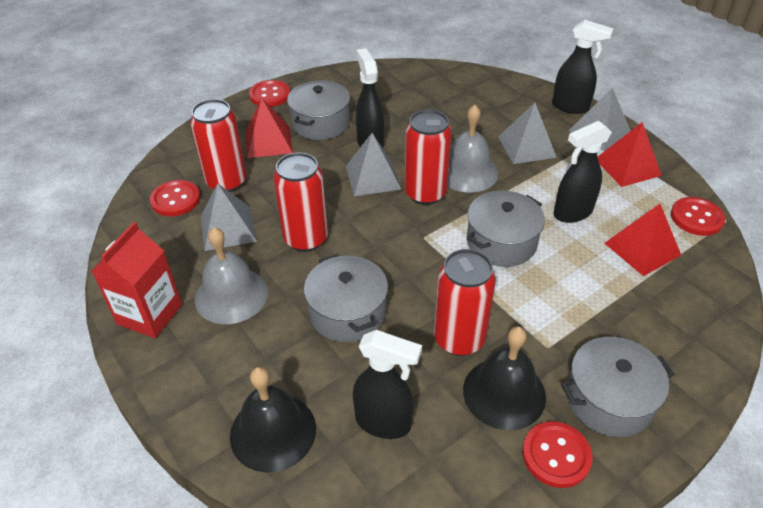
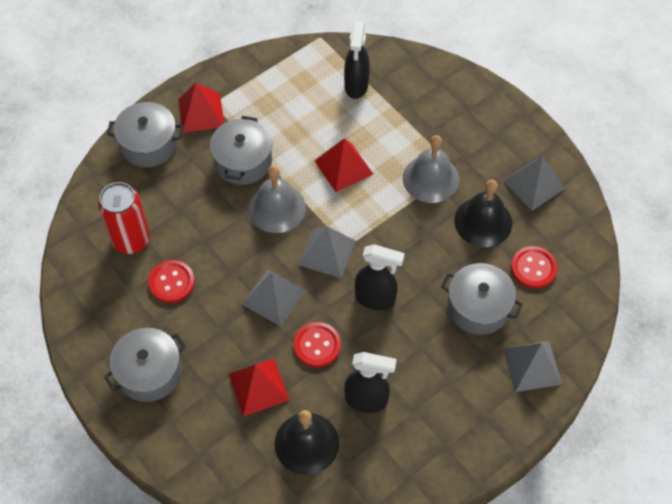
black spray bottle: 4 -> 3
red button: 4 -> 3
red can: 4 -> 1
red carton: 1 -> 0

